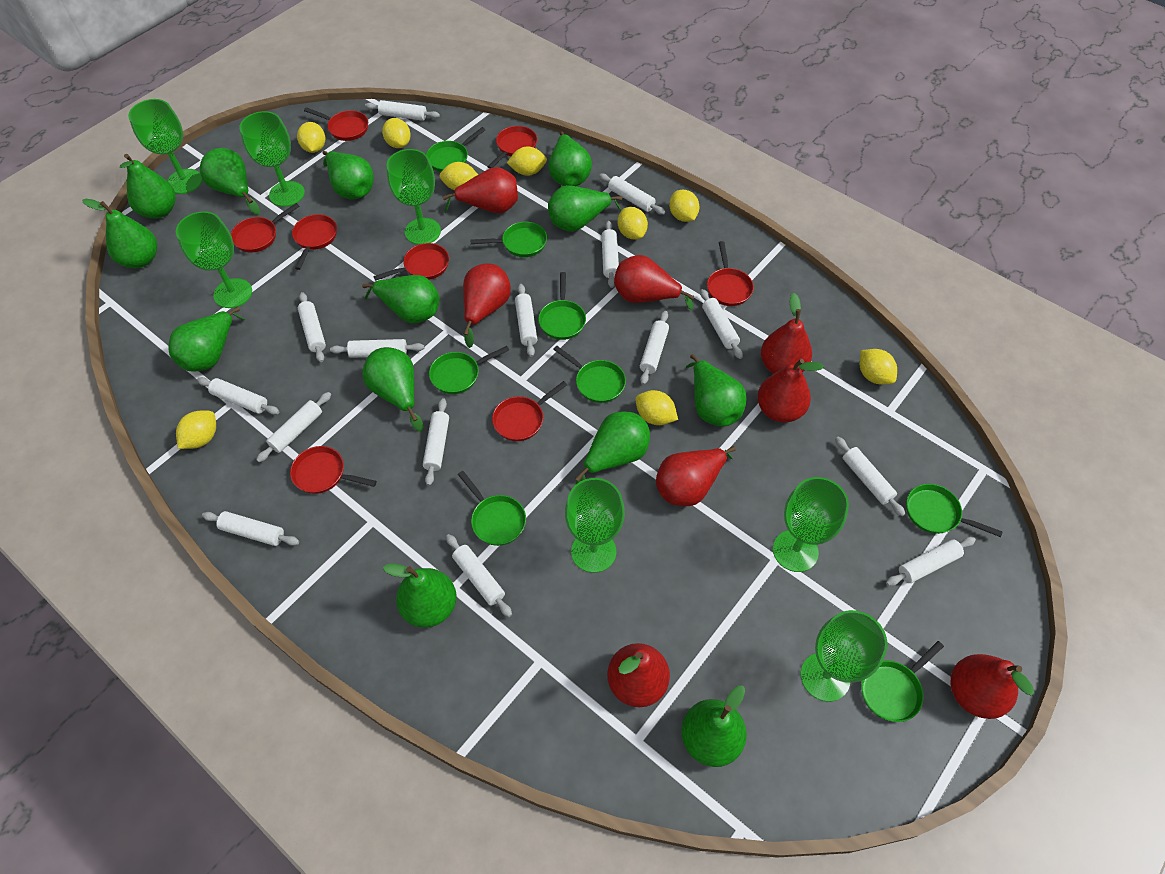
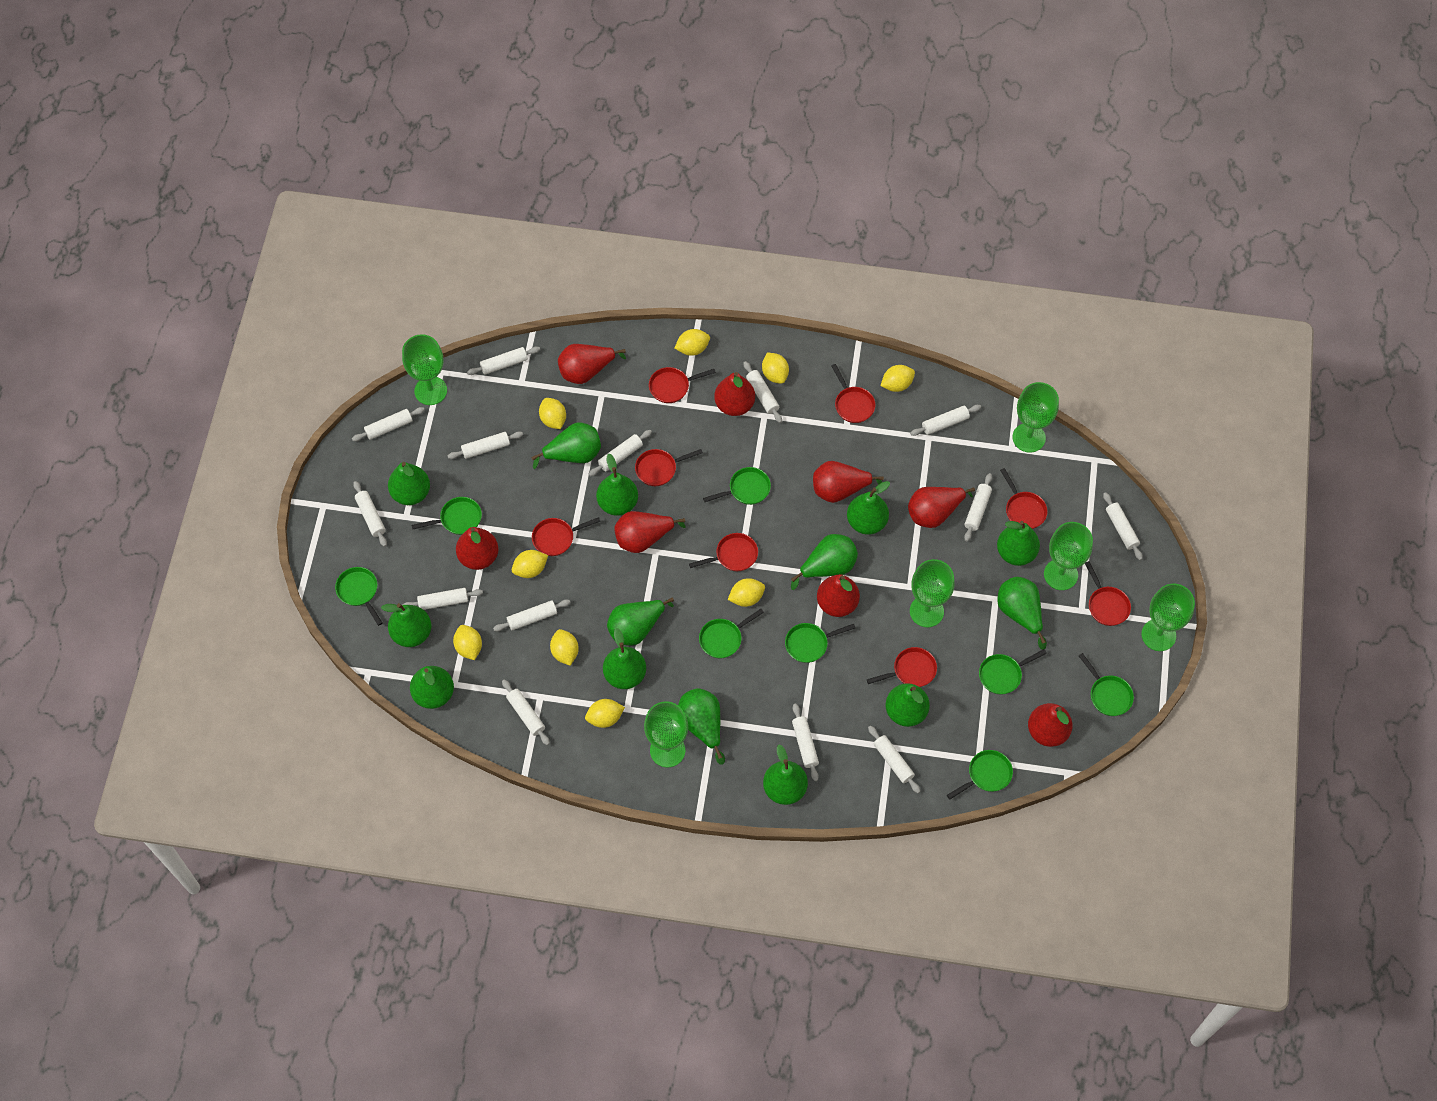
green goblet: 7 -> 6
green pear: 13 -> 14
white rolling pin: 15 -> 14

